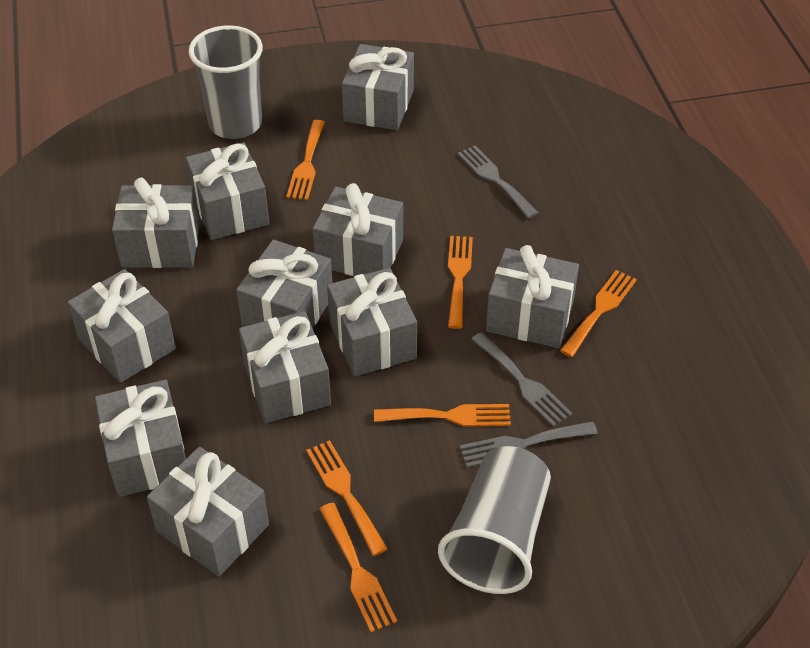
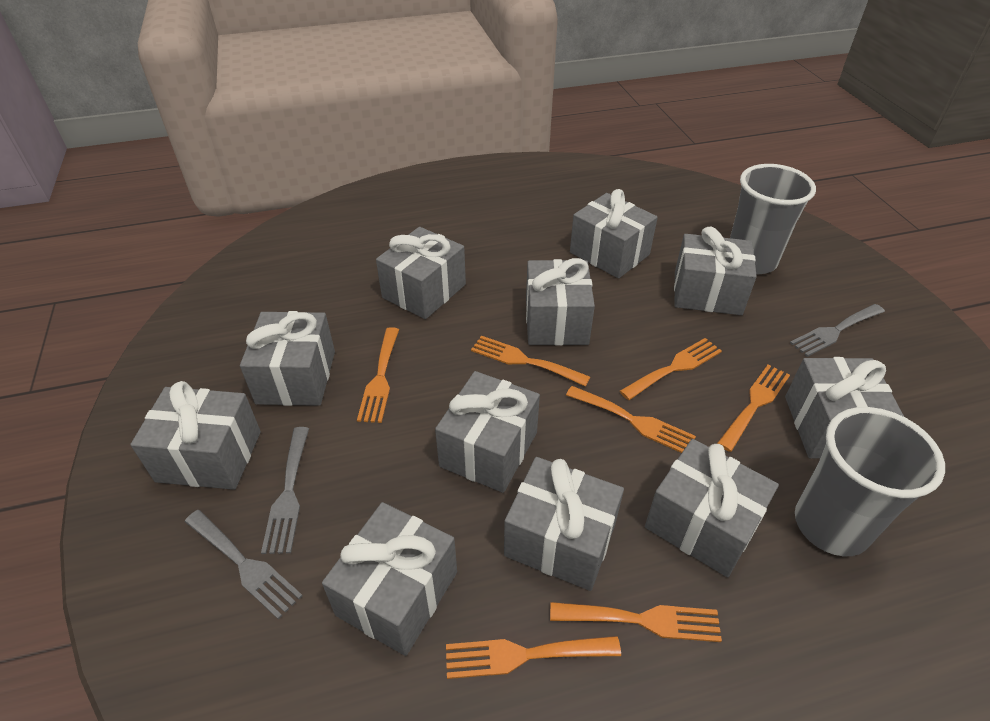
orange fork: 6 -> 7

